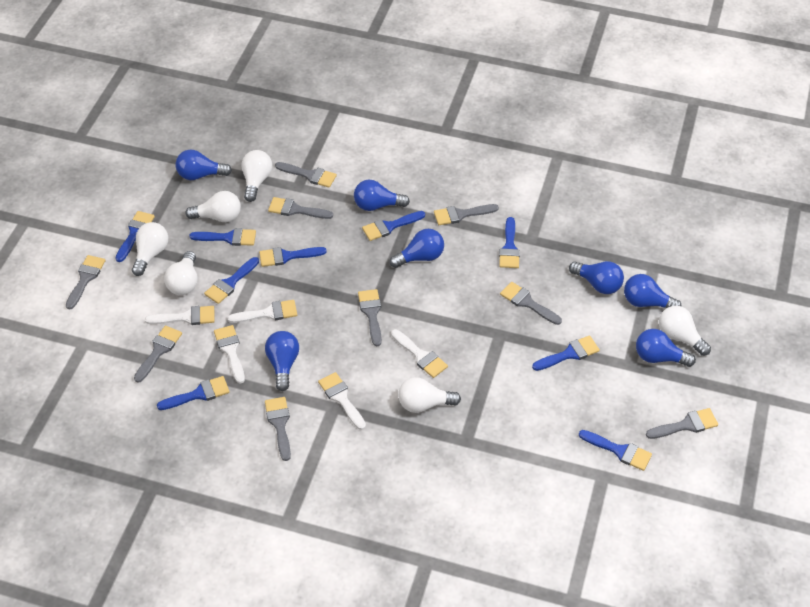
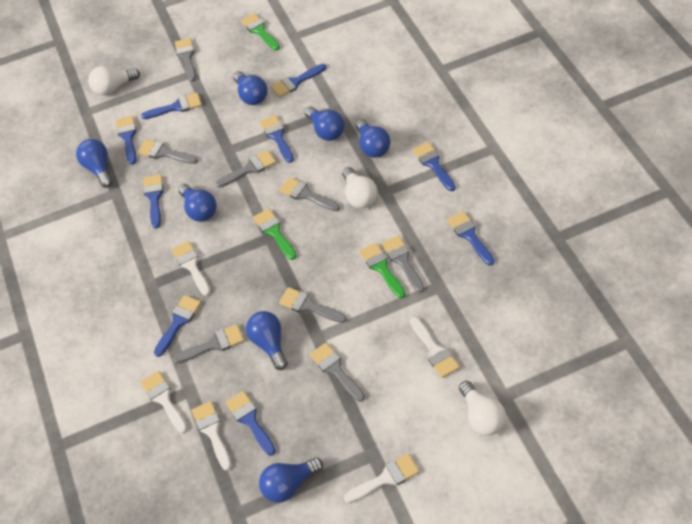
green brush: 0 -> 3
grey brush: 9 -> 8
white light bulb: 6 -> 3

